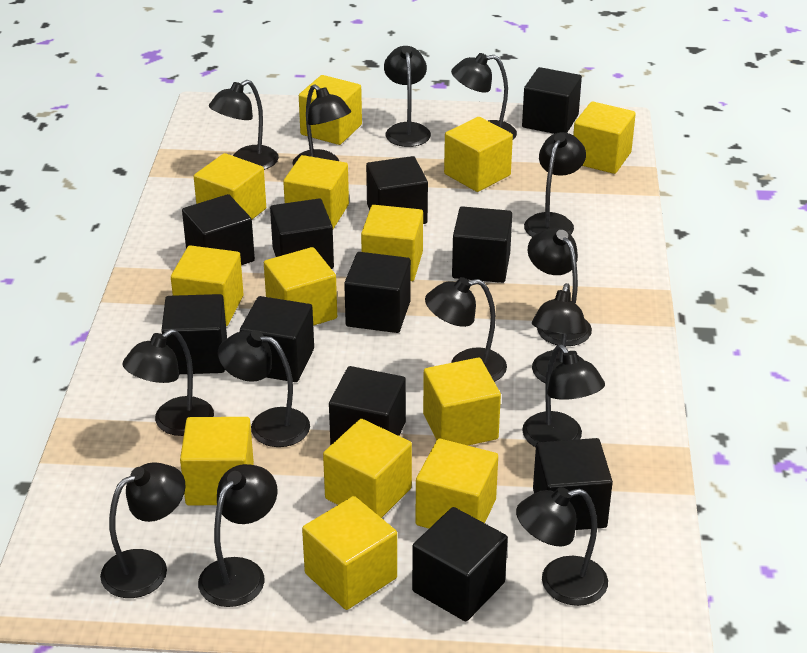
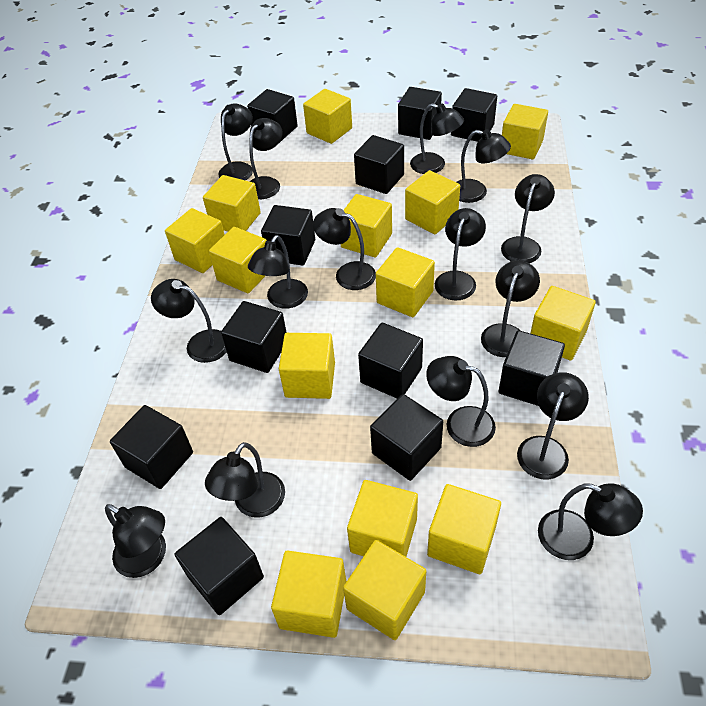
black lamp: 14 -> 15
yellow cube: 13 -> 14

